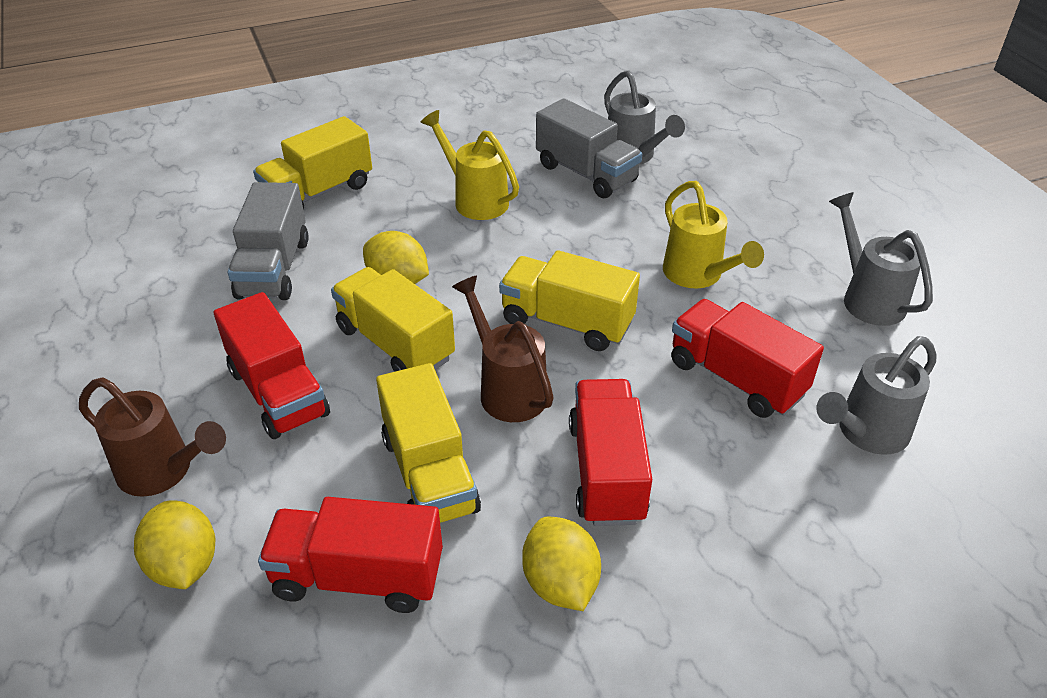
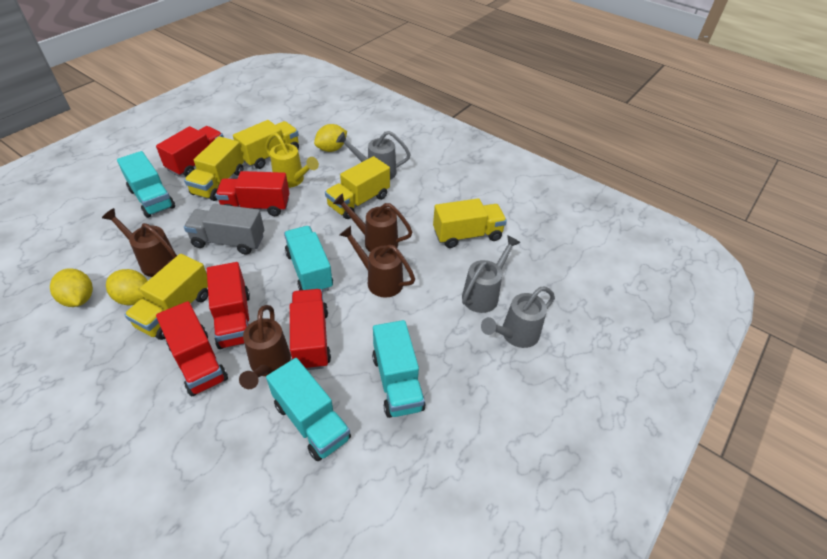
brown watering can: 2 -> 4
grey truck: 2 -> 1
red truck: 4 -> 5
turquoise truck: 0 -> 4
yellow truck: 4 -> 5
yellow watering can: 2 -> 1

